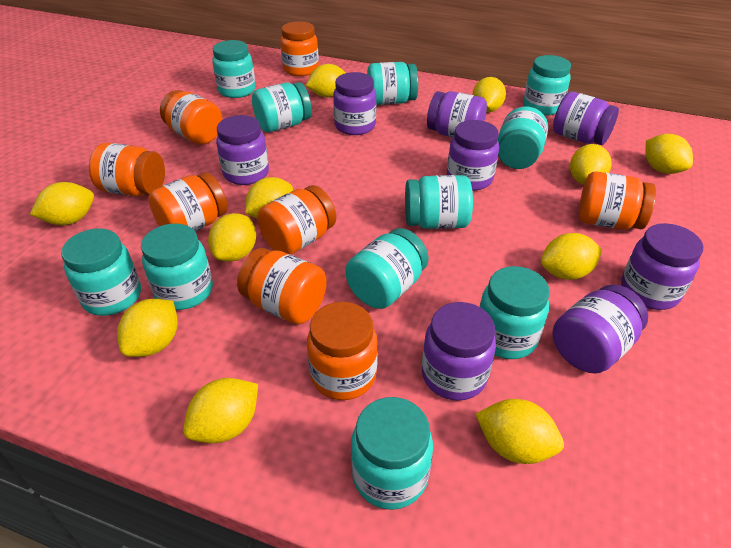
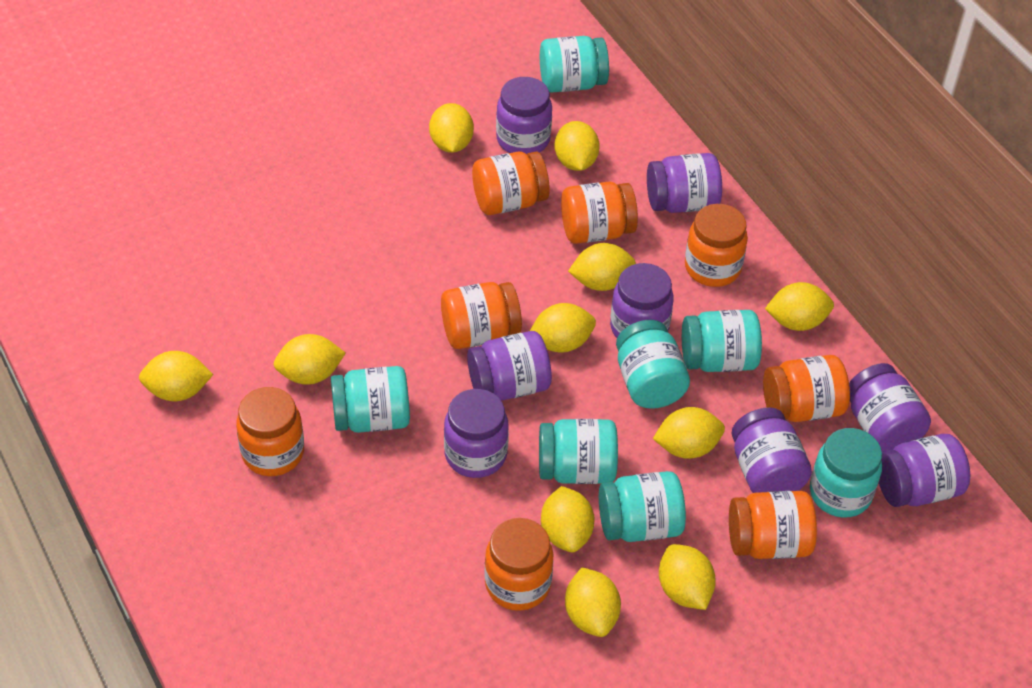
turquoise jar: 11 -> 7

